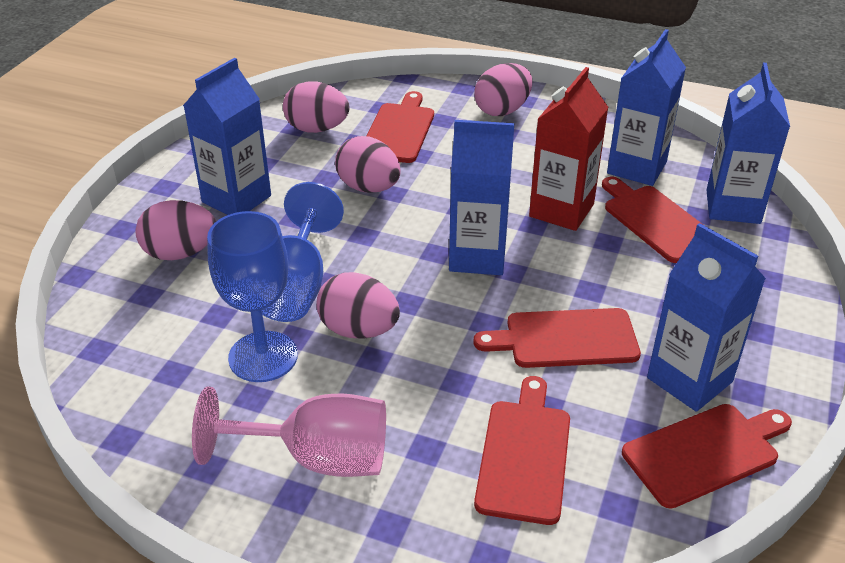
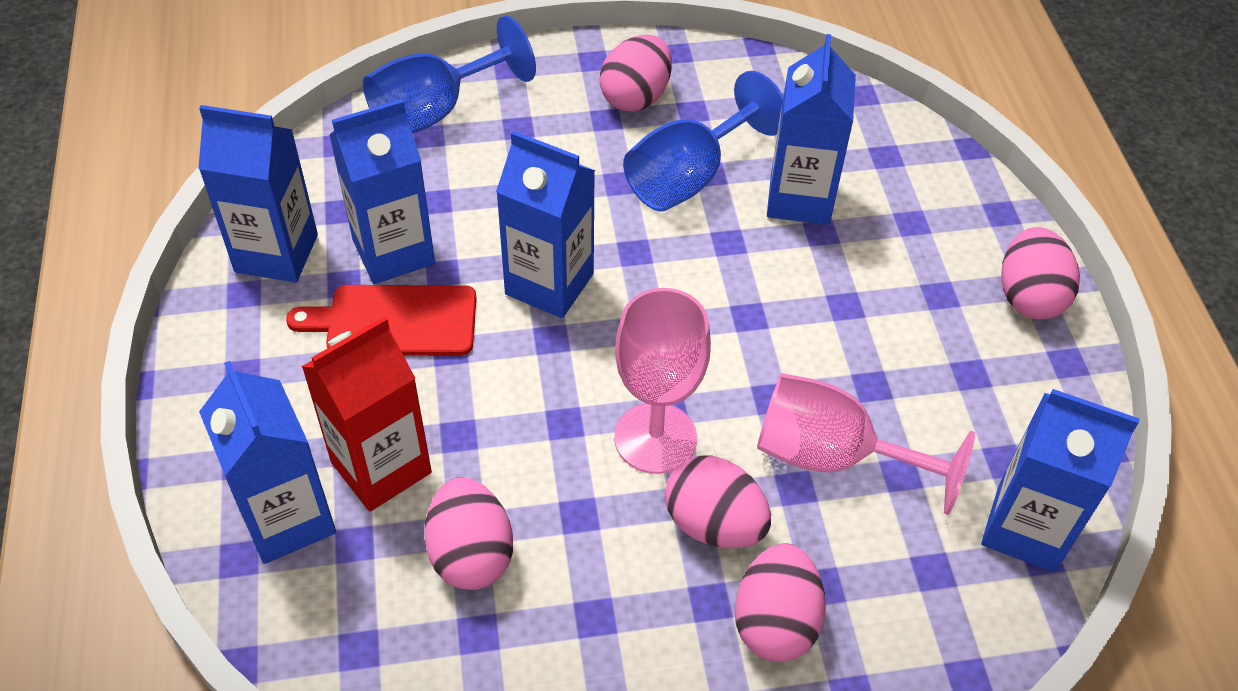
blue carton: 5 -> 6
pink goblet: 1 -> 2
red cutting board: 5 -> 1

